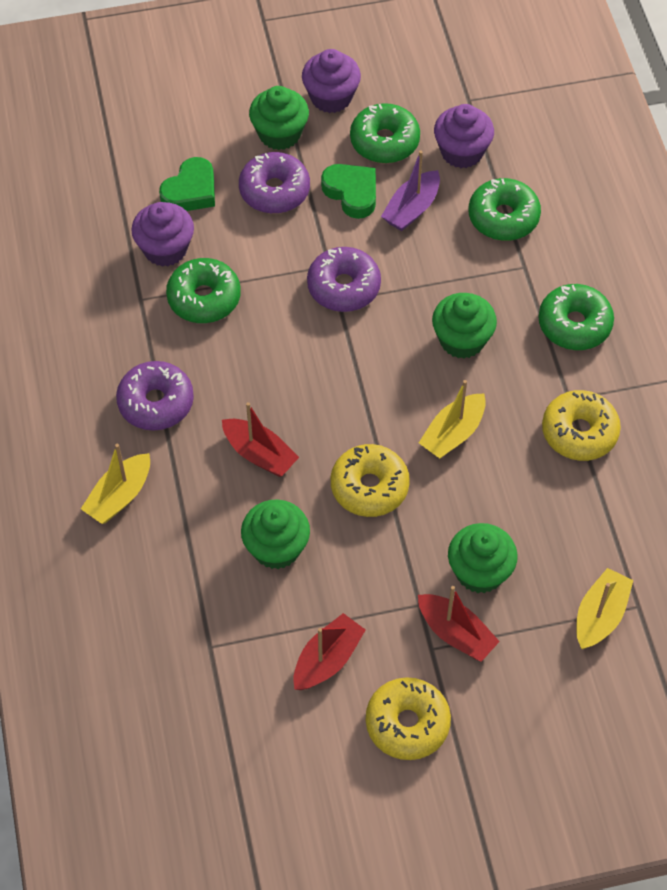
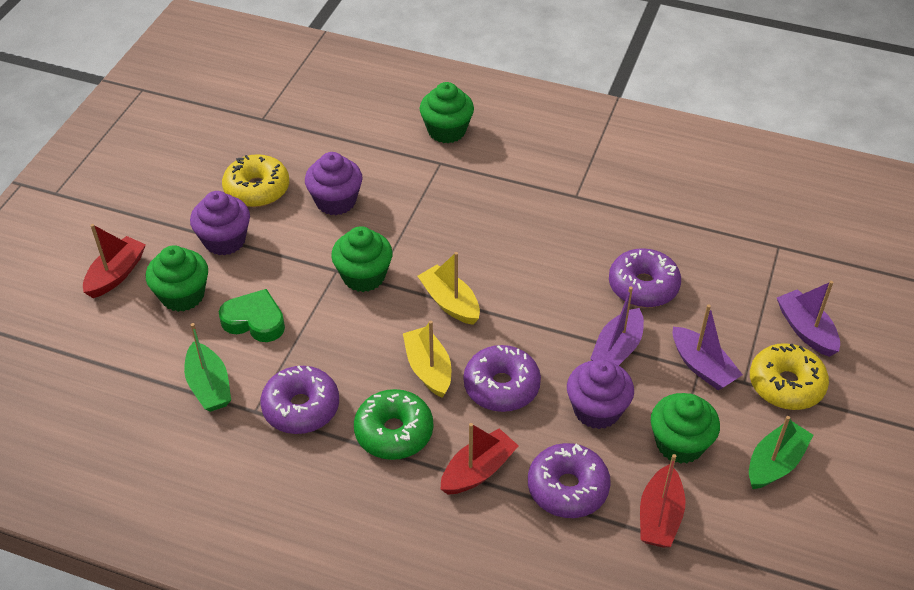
green boat: 0 -> 2
green donut: 4 -> 1
green heart: 2 -> 1
purple boat: 1 -> 3
purple donut: 3 -> 4
yellow boat: 3 -> 2
yellow donut: 3 -> 2

